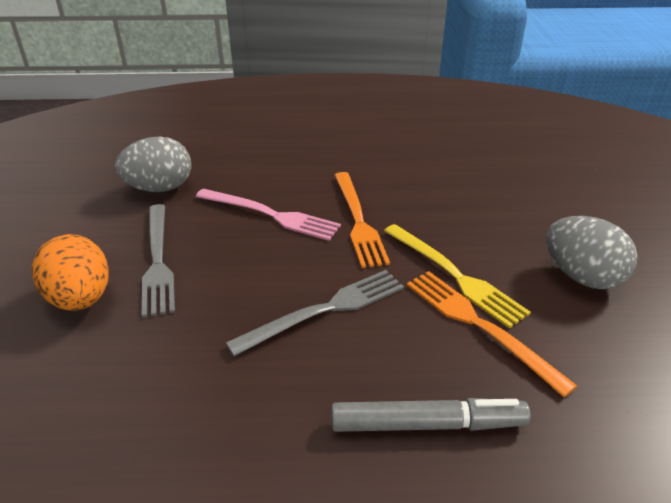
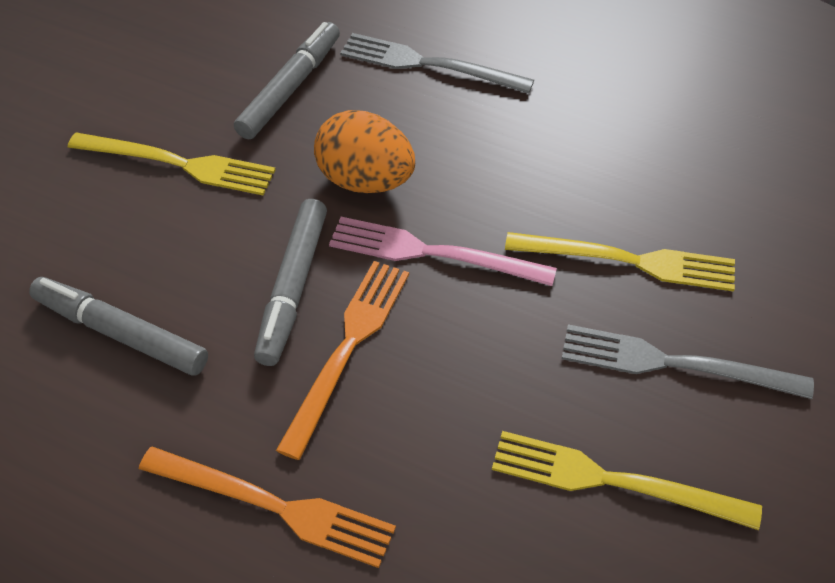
grey egg: 2 -> 0
grey marker: 1 -> 3
yellow fork: 1 -> 3

